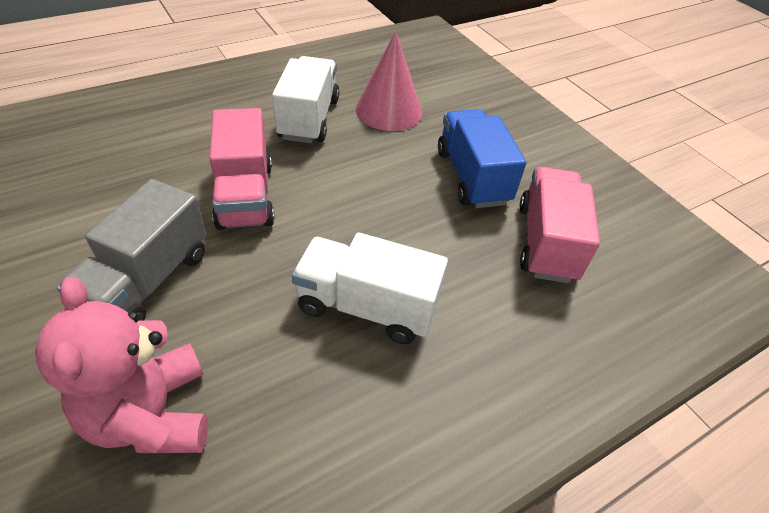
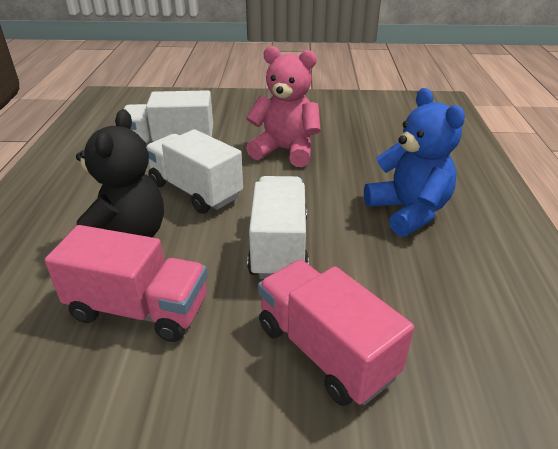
black teddy bear: 0 -> 1
blue teddy bear: 0 -> 1
blue truck: 1 -> 0
grey truck: 1 -> 0
pink cone: 1 -> 0
white truck: 2 -> 3

